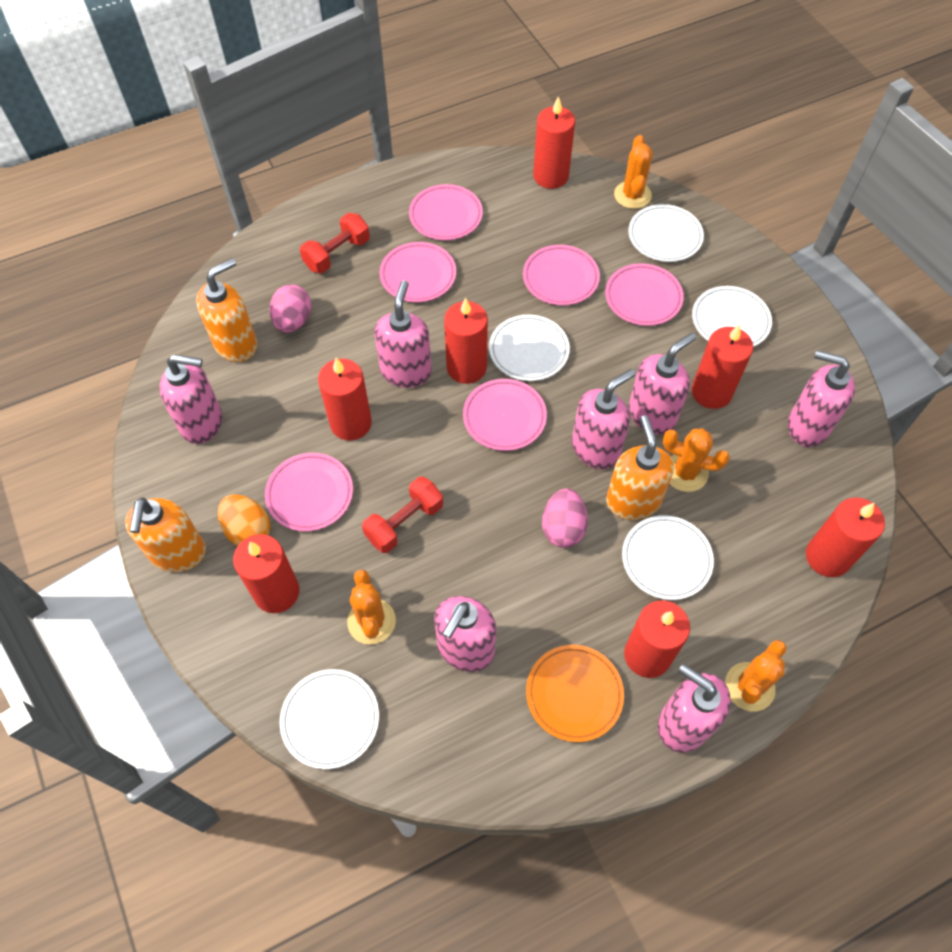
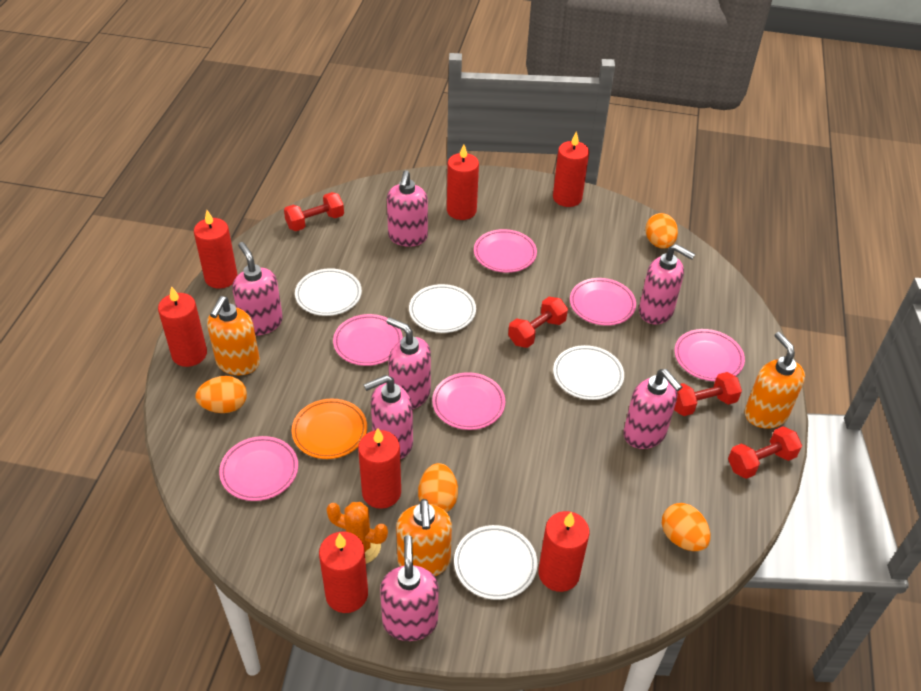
orange cactus: 4 -> 1
orange egg: 1 -> 4
pink egg: 2 -> 0
red dumbbell: 2 -> 4
white plate: 5 -> 4

